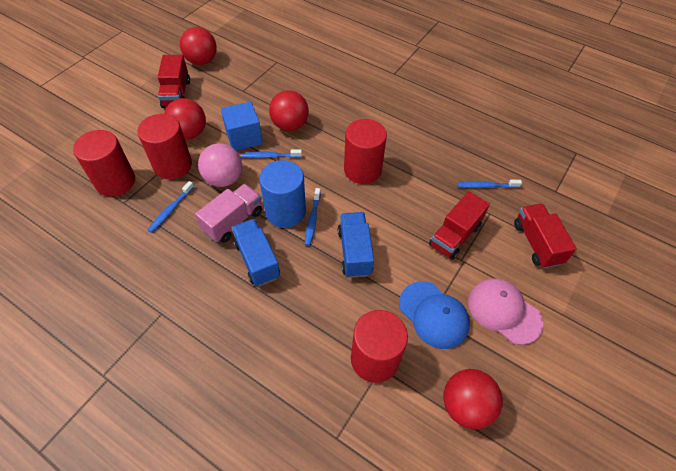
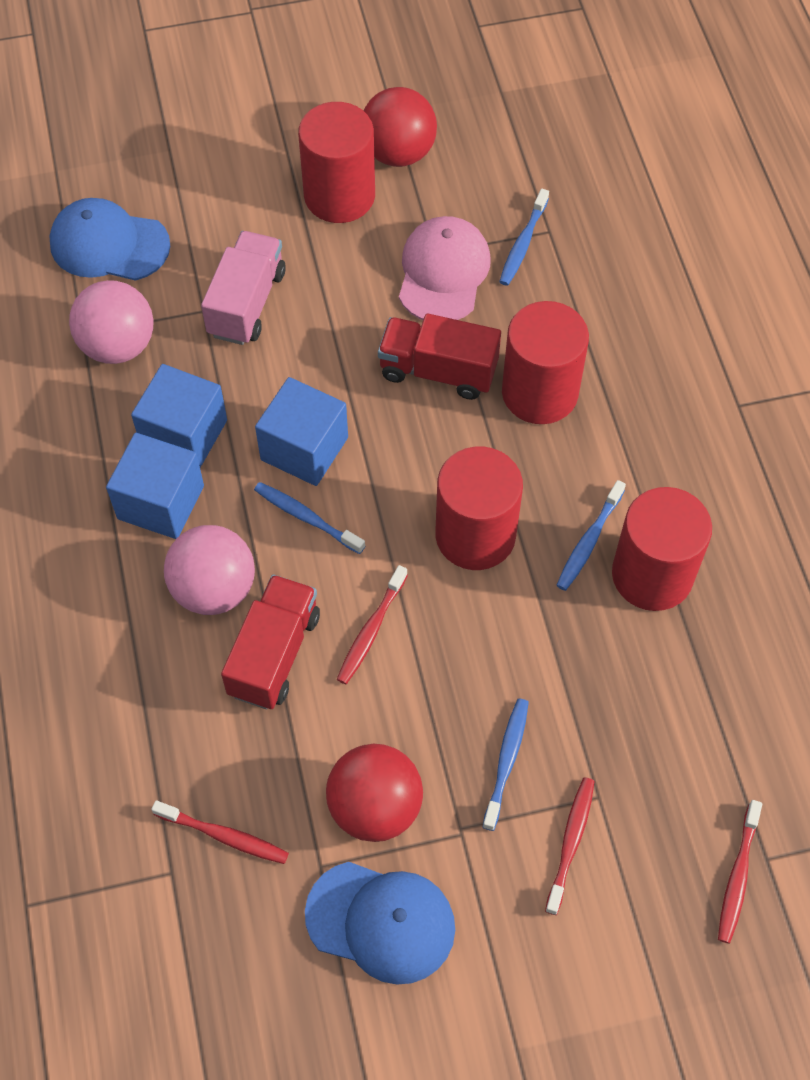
blue cap: 1 -> 2
blue cube: 1 -> 3
blue cylinder: 1 -> 0
blue truck: 2 -> 0
pink ball: 1 -> 2
red ball: 4 -> 2
red toothbrush: 0 -> 4
red truck: 3 -> 2

